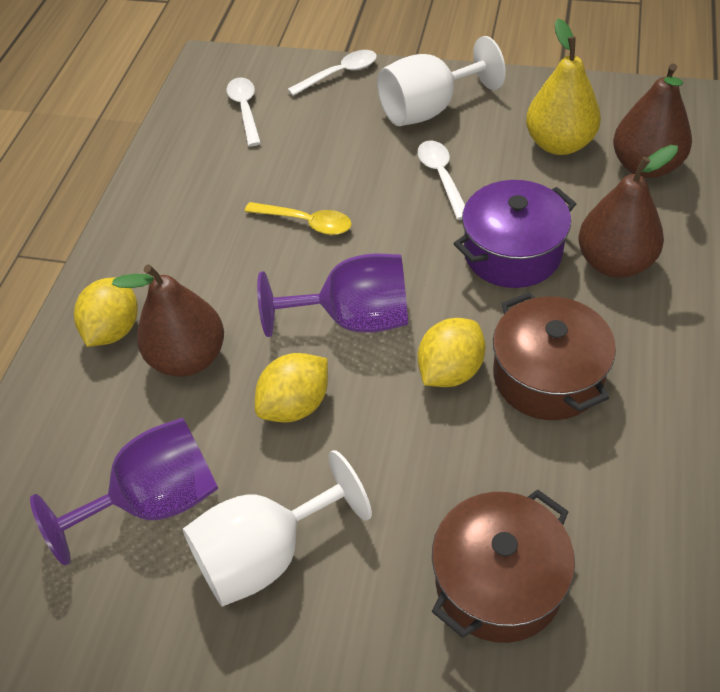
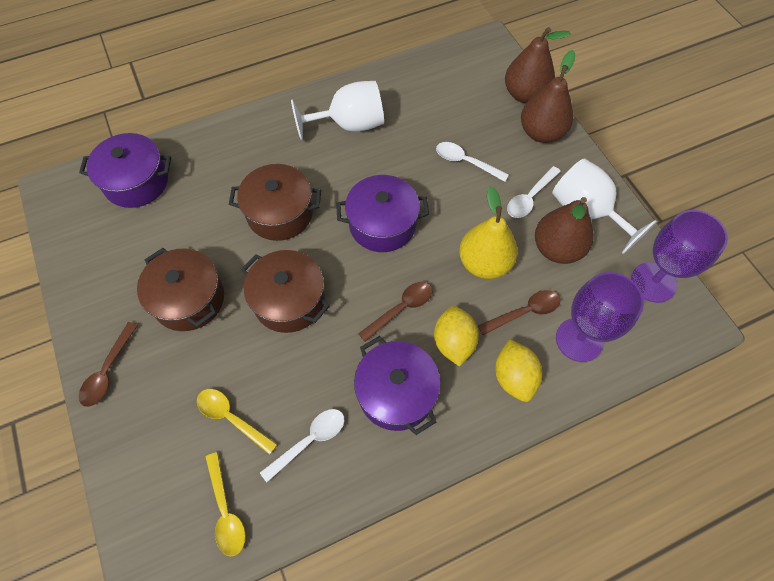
brown pot: 2 -> 3
brown spoon: 0 -> 3
purple pot: 1 -> 3
yellow lemon: 3 -> 2
yellow spoon: 1 -> 2

